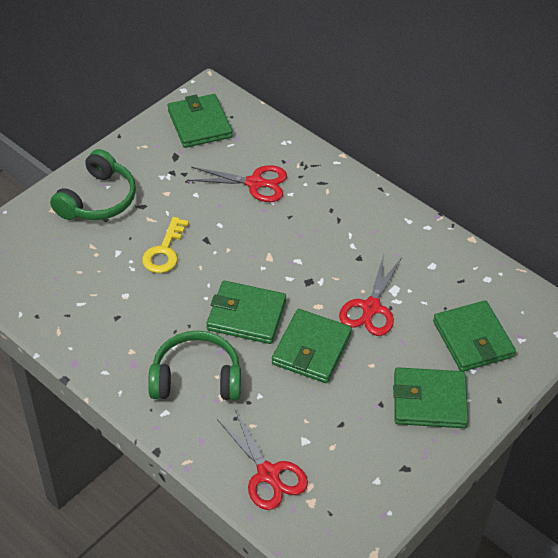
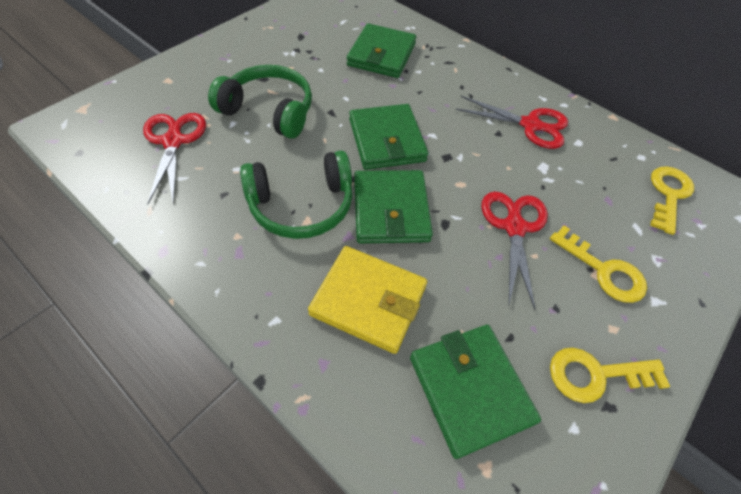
green wallet: 5 -> 4
yellow key: 1 -> 3
yellow wallet: 0 -> 1

